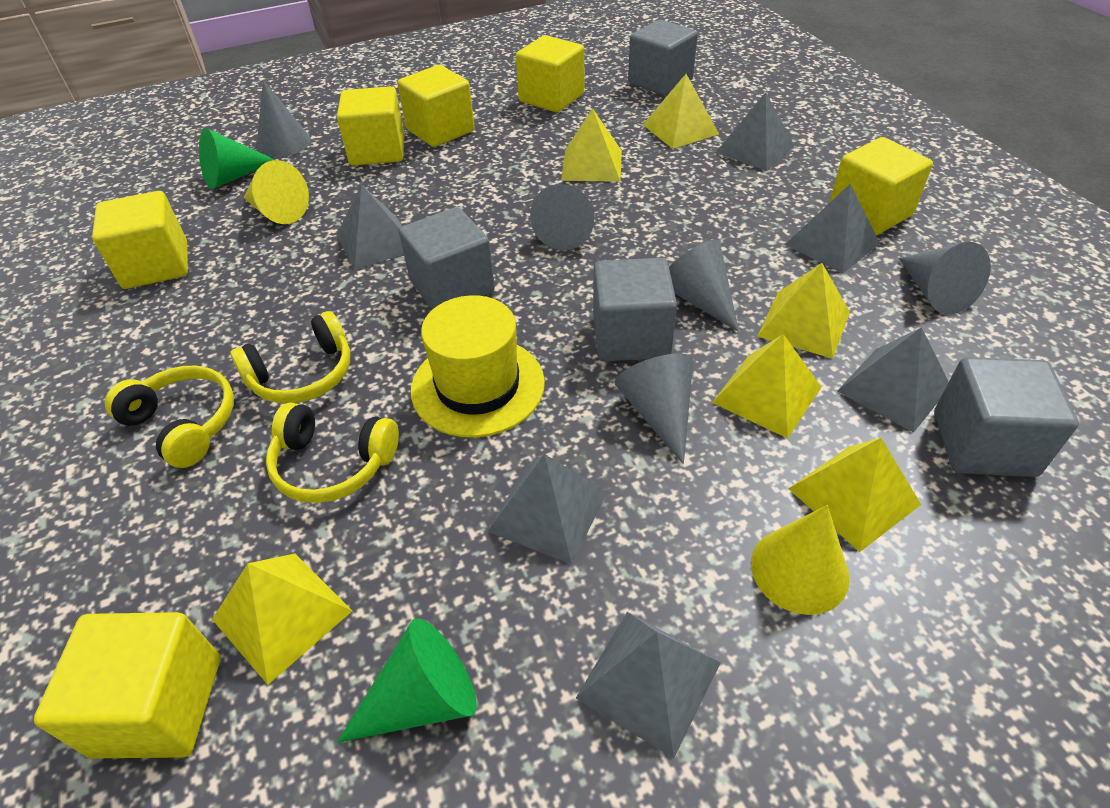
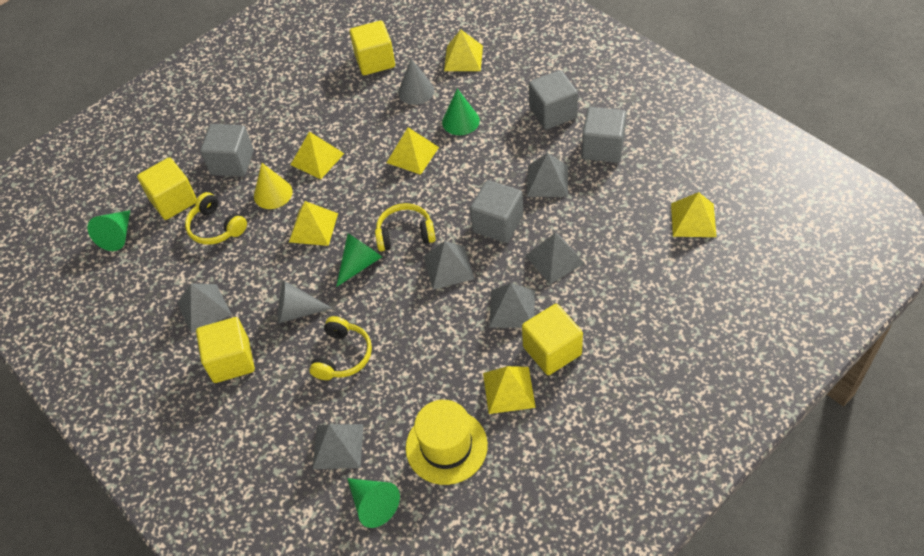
green cone: 2 -> 4
grey cone: 5 -> 2
yellow cone: 2 -> 1
yellow cube: 6 -> 4

